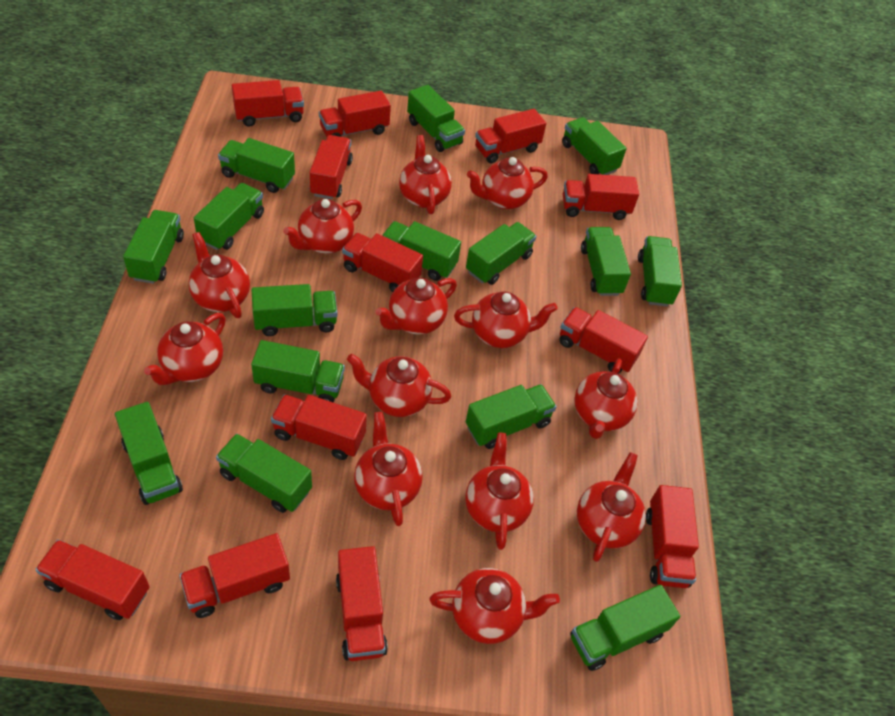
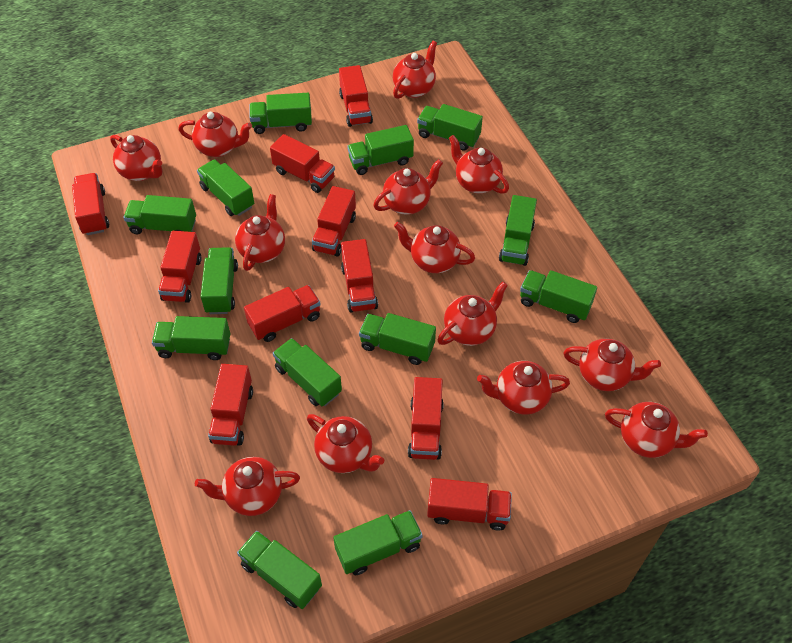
green truck: 15 -> 13
red truck: 12 -> 10

